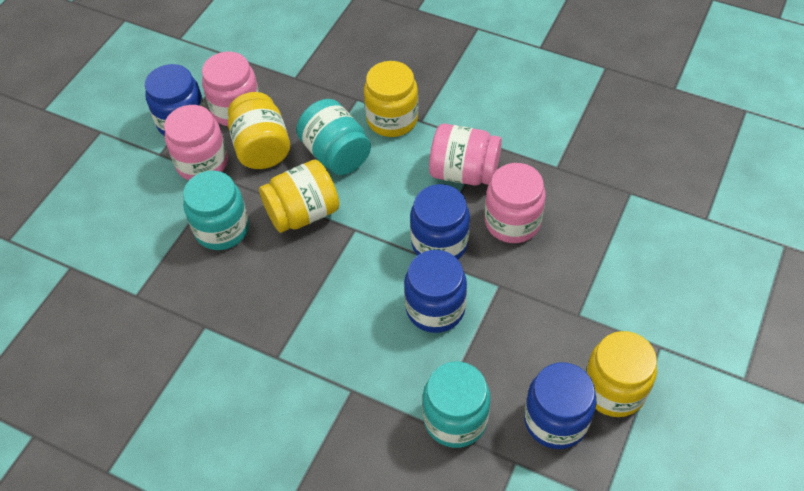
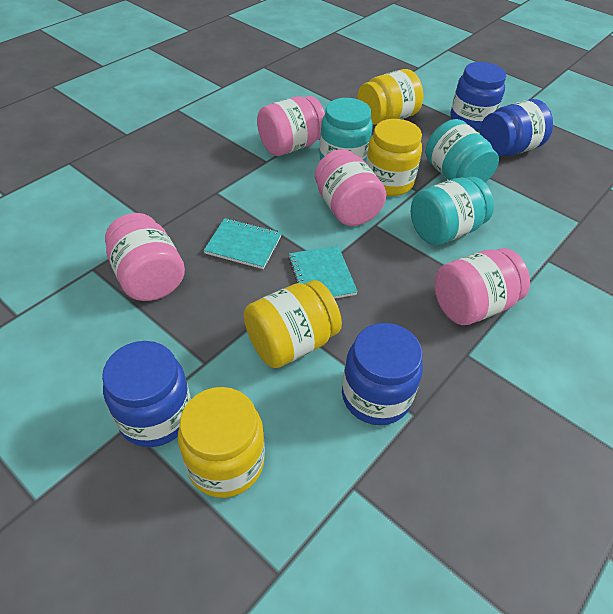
turquoise notebook: 0 -> 2

